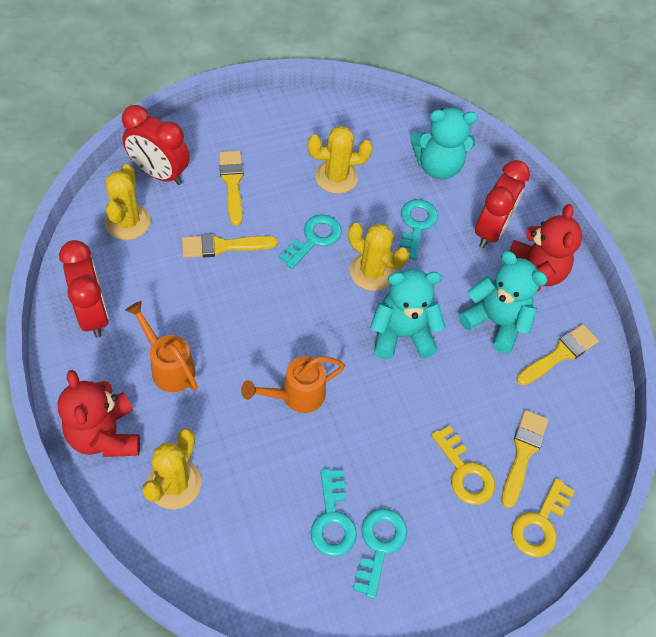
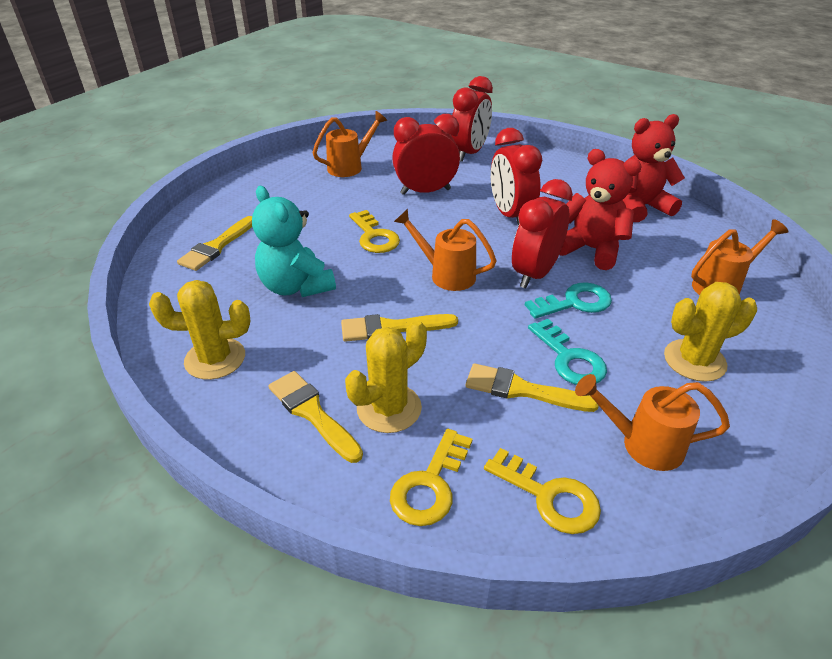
orange watering can: 2 -> 4
red clock: 3 -> 4
turquoise key: 4 -> 2
turquoise teddy bear: 3 -> 1
yellow cactus: 4 -> 3
yellow key: 2 -> 3

